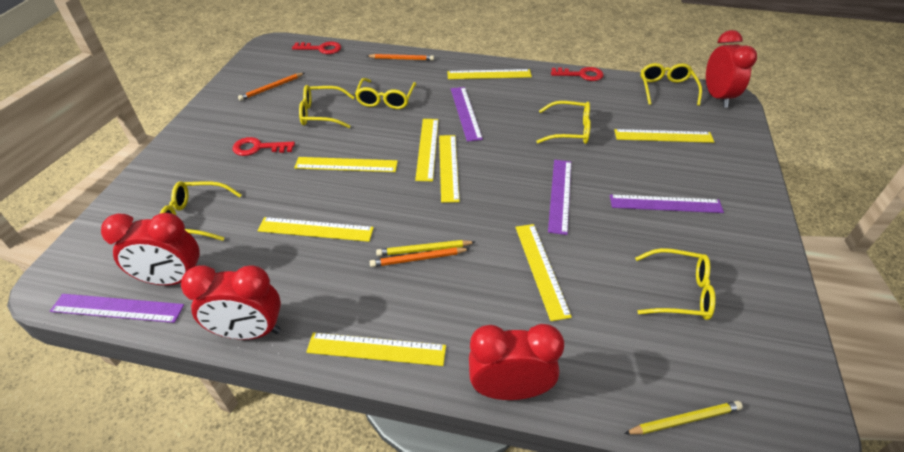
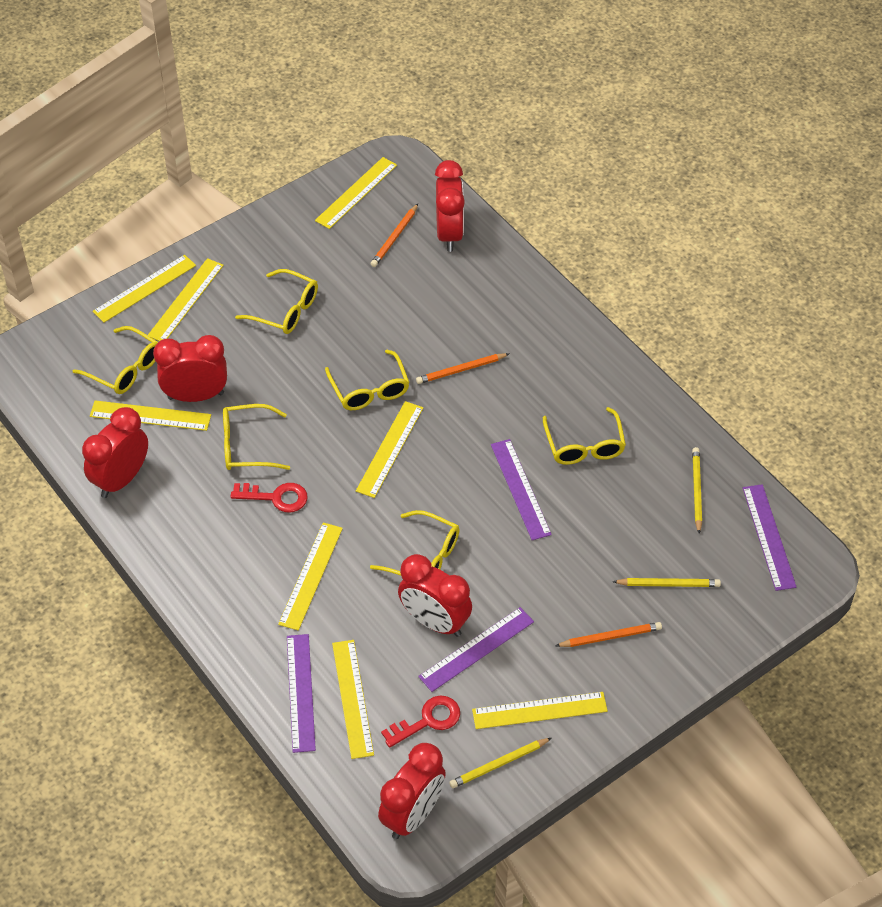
red clock: 4 -> 5
red key: 3 -> 2
yellow pencil: 2 -> 3

